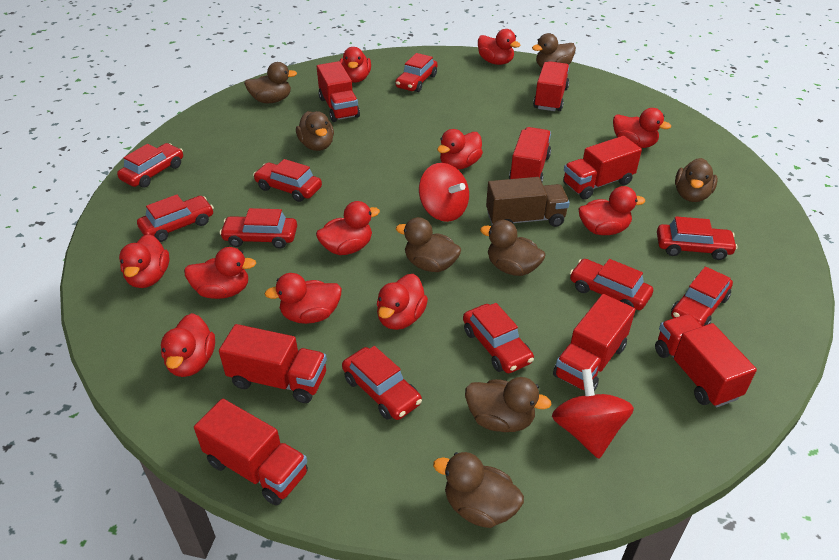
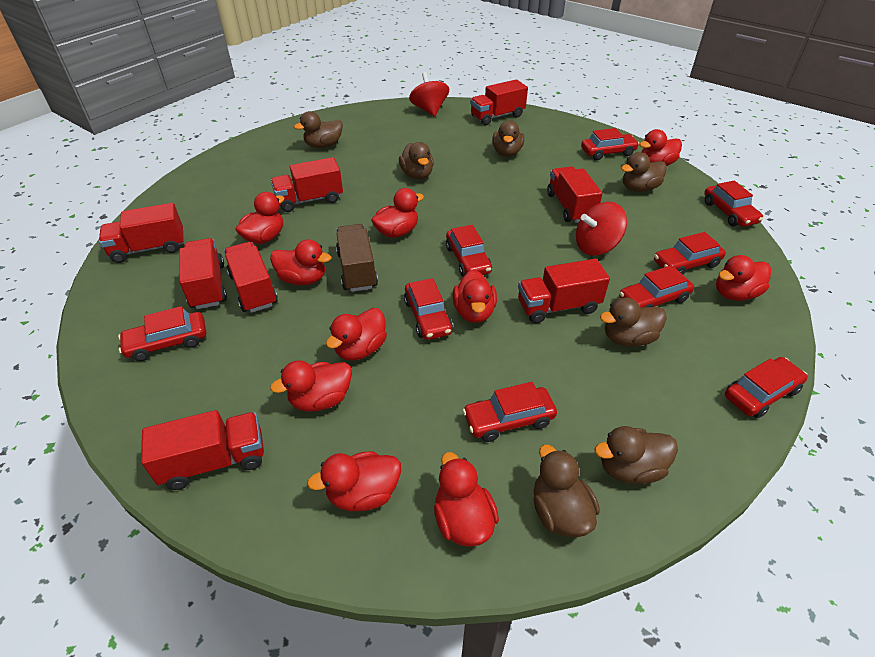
brown duck: 8 -> 7
red car: 10 -> 9
red duck: 11 -> 10

